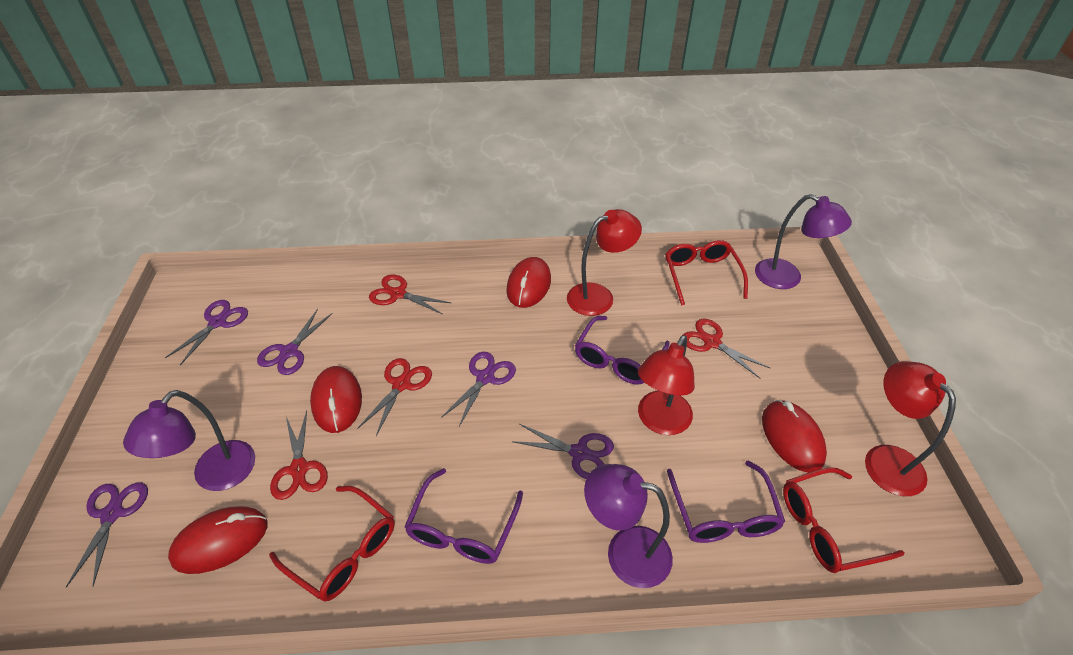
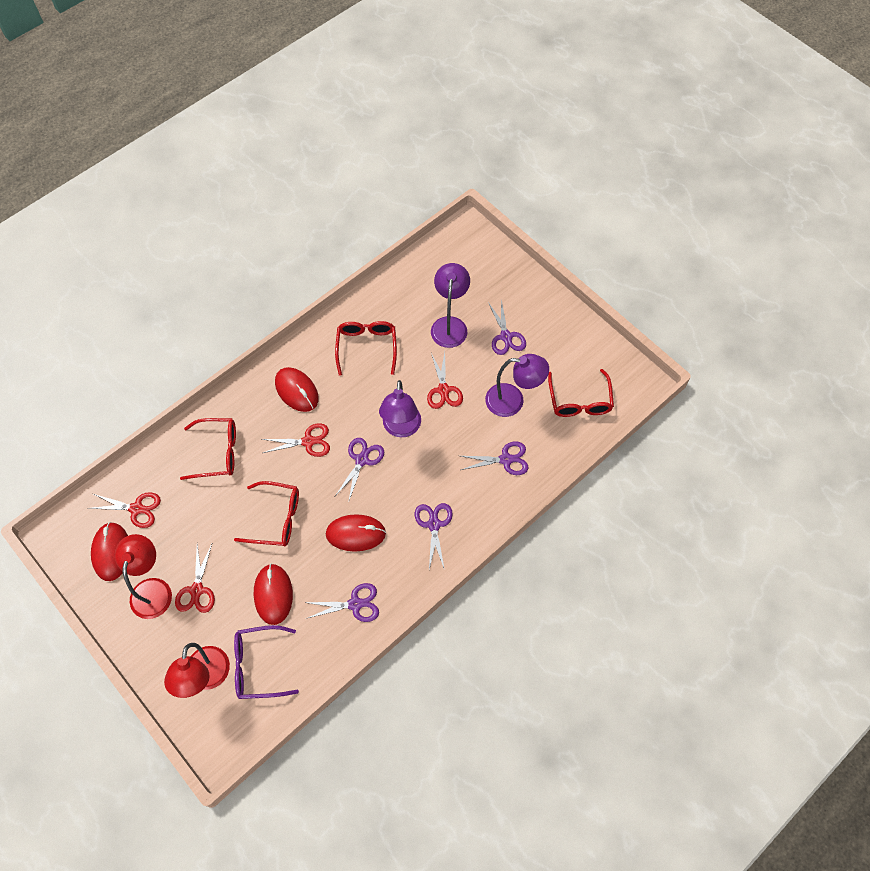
purple glasses: 3 -> 1
red glasses: 3 -> 4
red lamp: 3 -> 2

